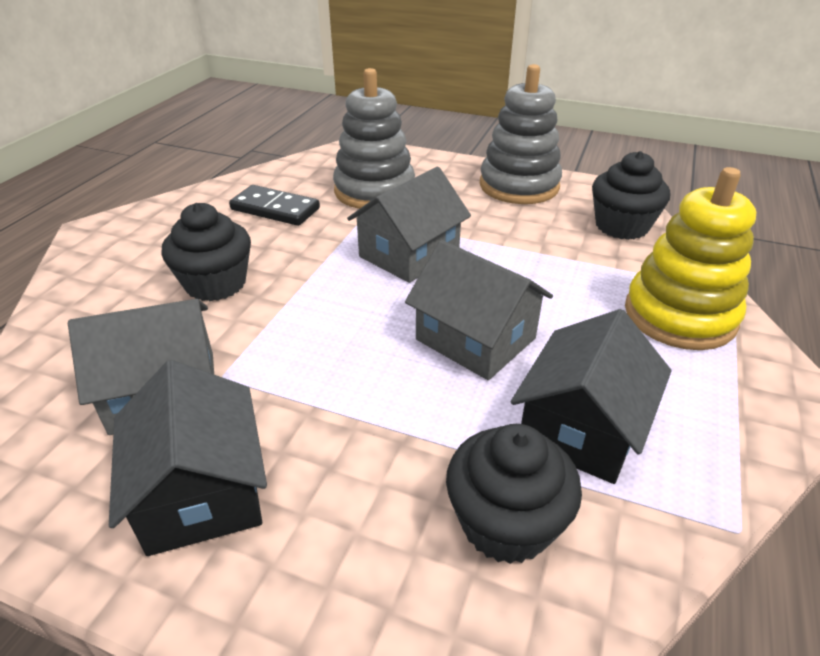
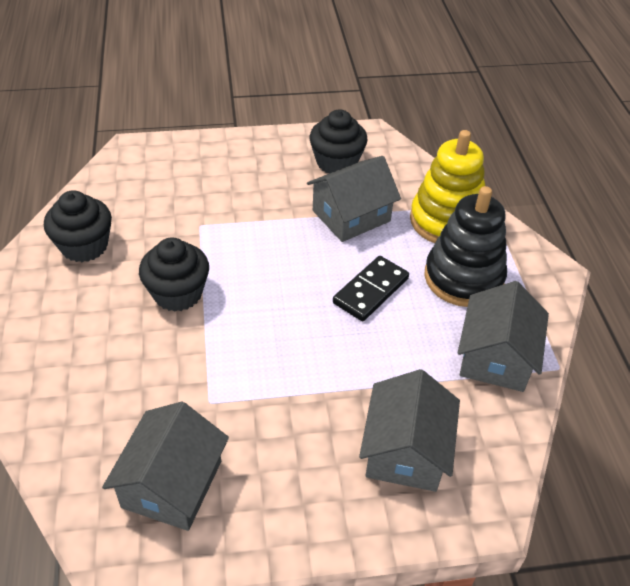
black house: 2 -> 0
black stacking toy: 0 -> 1
grey house: 3 -> 4
grey stacking toy: 2 -> 0

